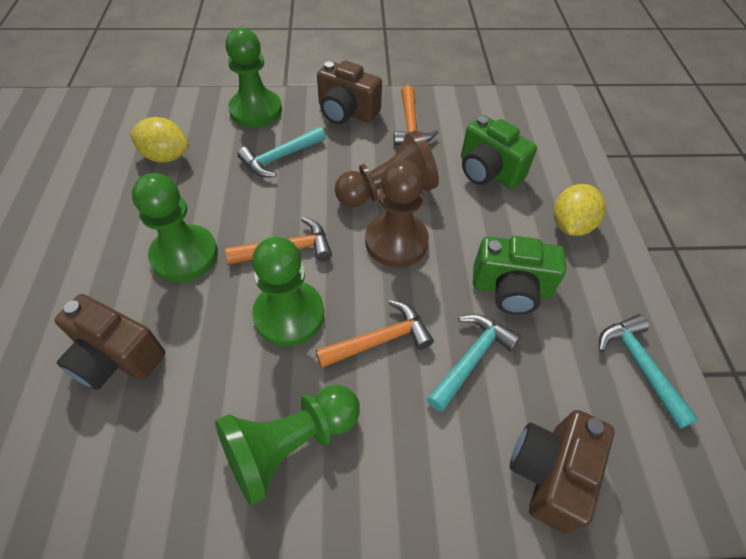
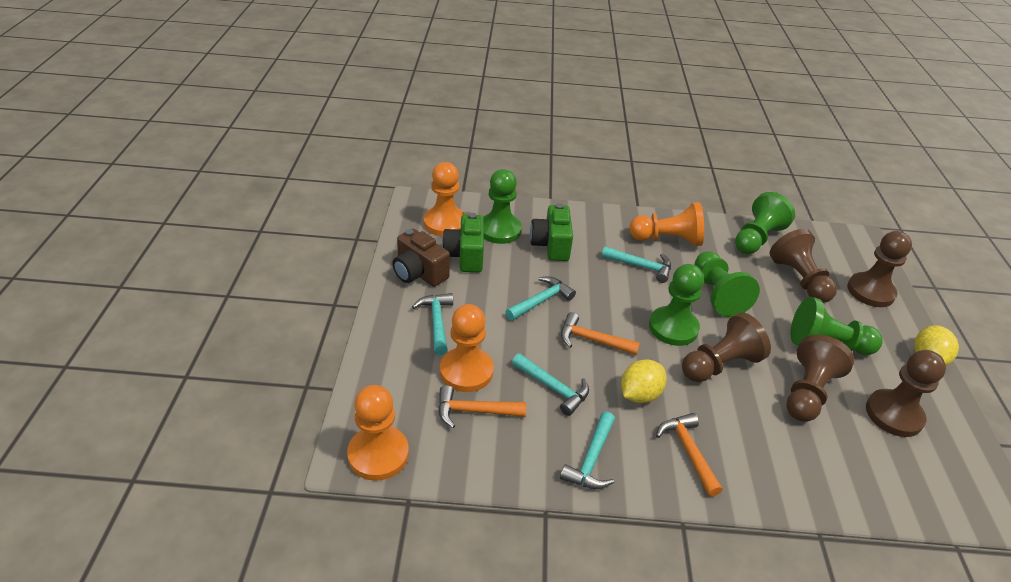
brown camera: 3 -> 1
brown pawn: 2 -> 5
green pawn: 4 -> 5
orange pawn: 0 -> 4
turquoise hammer: 3 -> 5

